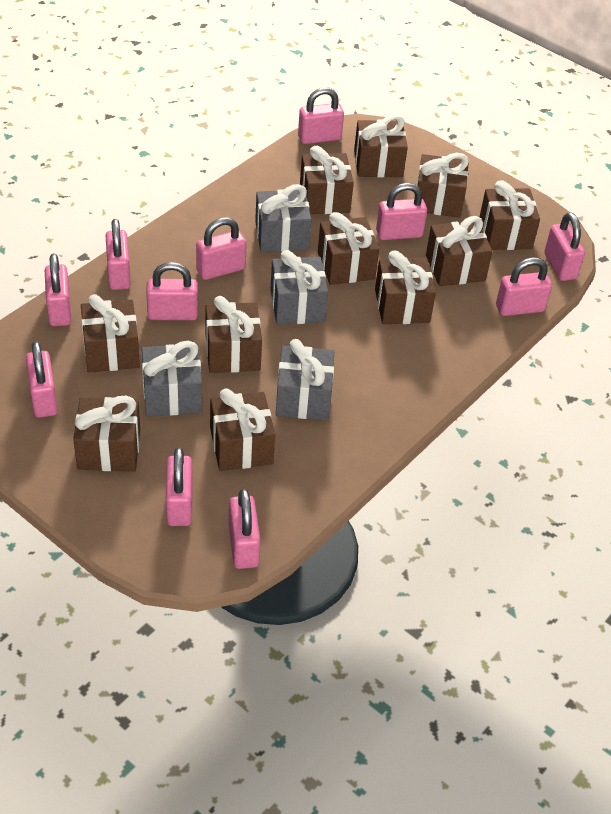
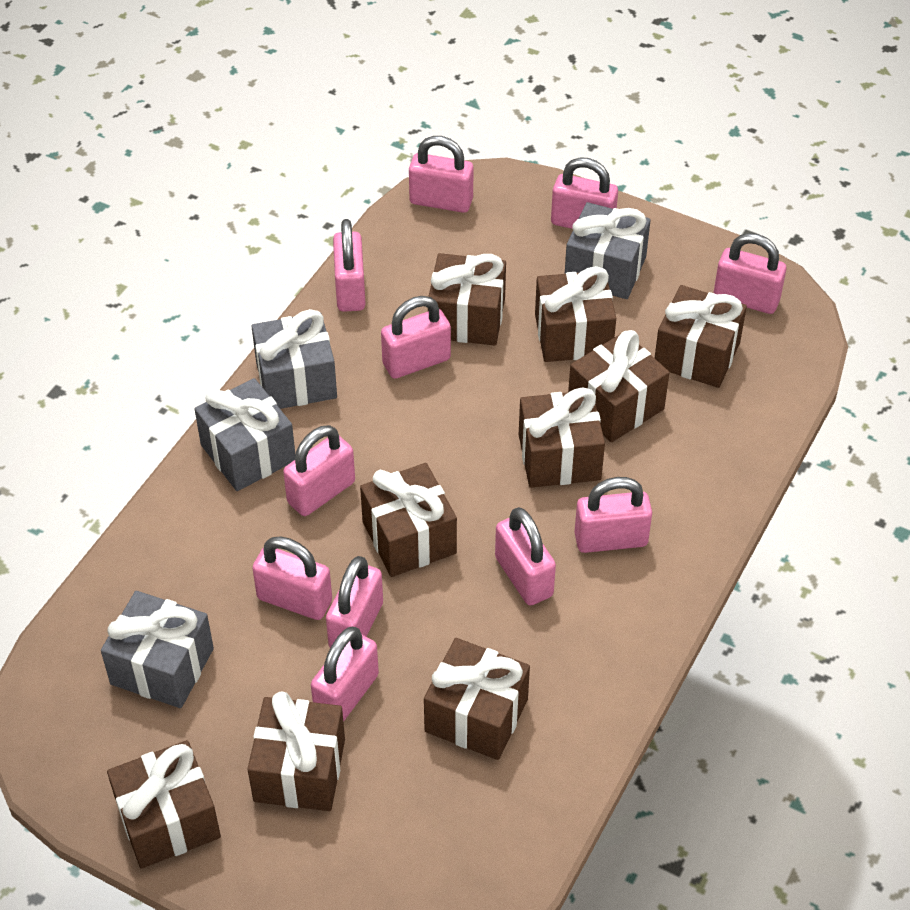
brown gift: 11 -> 9

